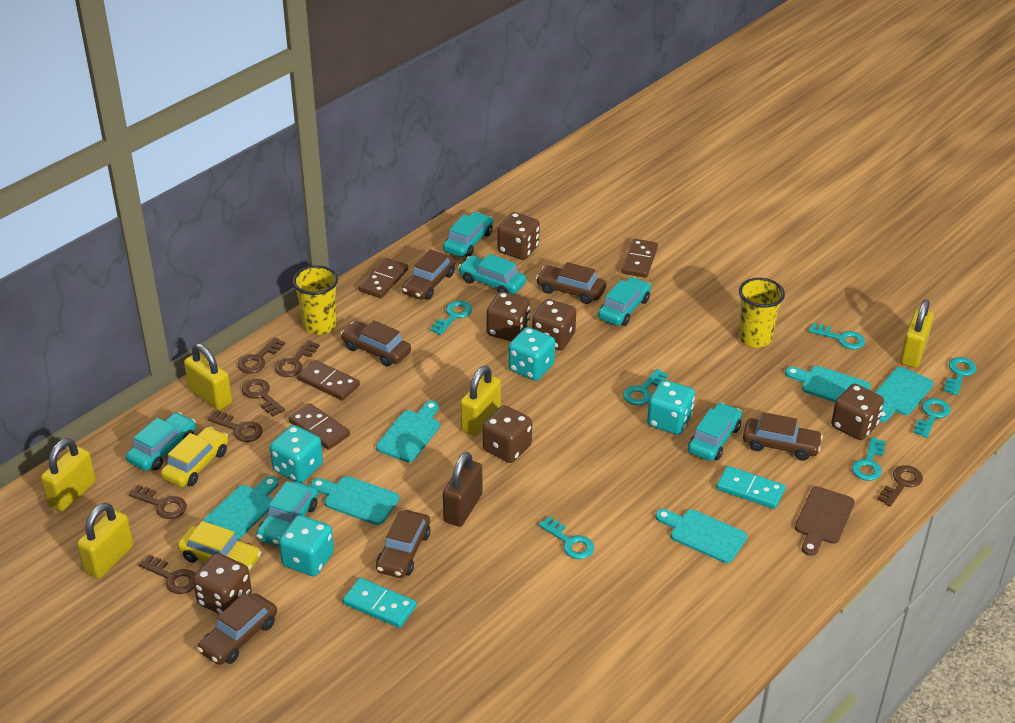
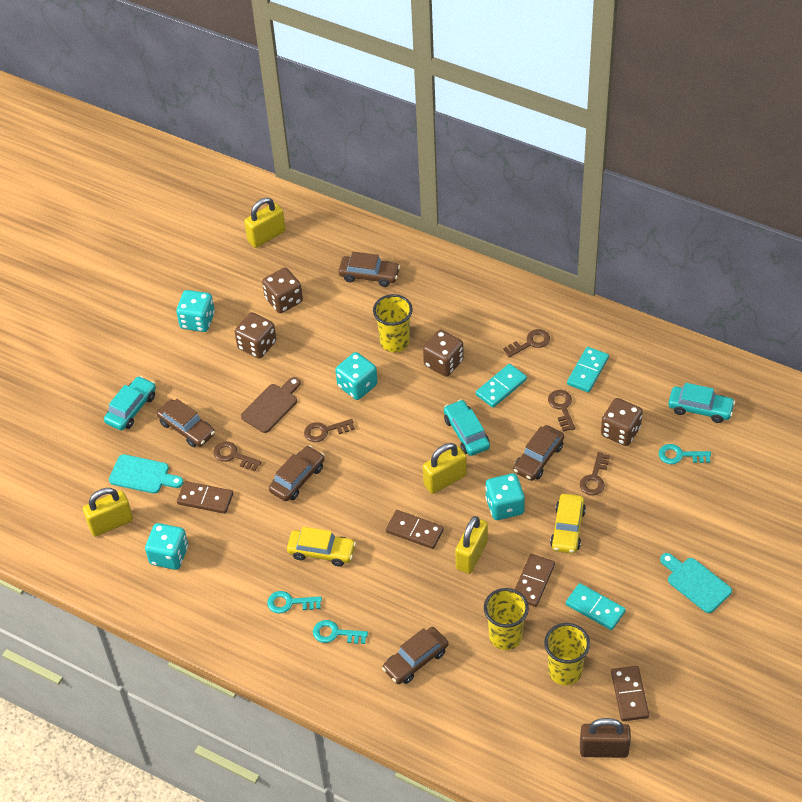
brown car: 6 -> 5
brown dice: 6 -> 4
brown key: 7 -> 5
turquoise car: 6 -> 3
turquoise cutting board: 6 -> 2
turquoise domino: 2 -> 3
turquoise key: 7 -> 3
yellow cup: 2 -> 3
yellow padlock: 5 -> 4

